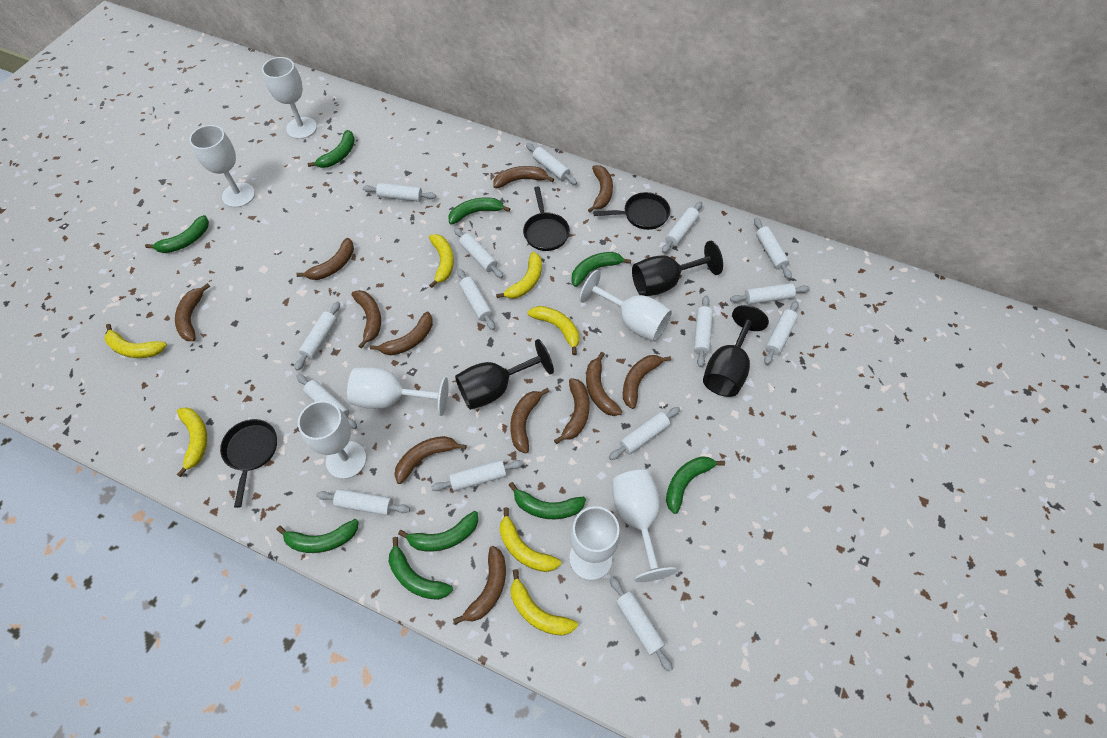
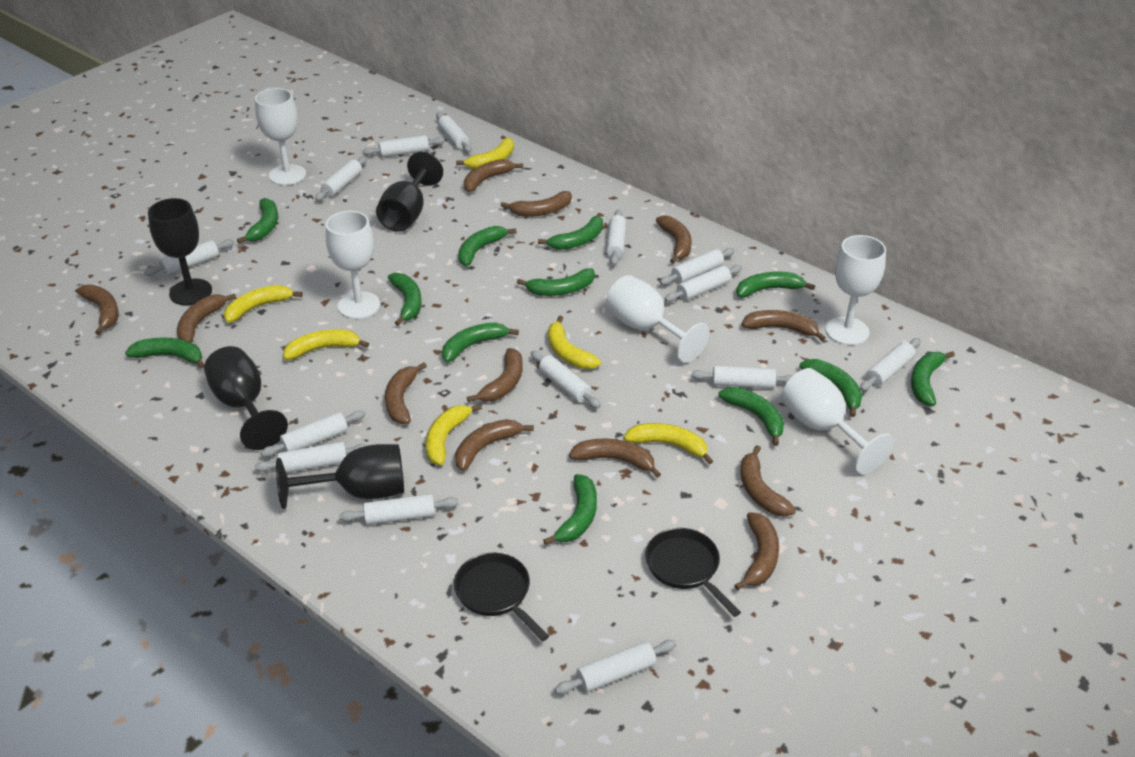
black goblet: 3 -> 4
black pan: 3 -> 2
green banana: 9 -> 12
white goblet: 7 -> 5
white rolling pin: 15 -> 14
yellow banana: 7 -> 6

